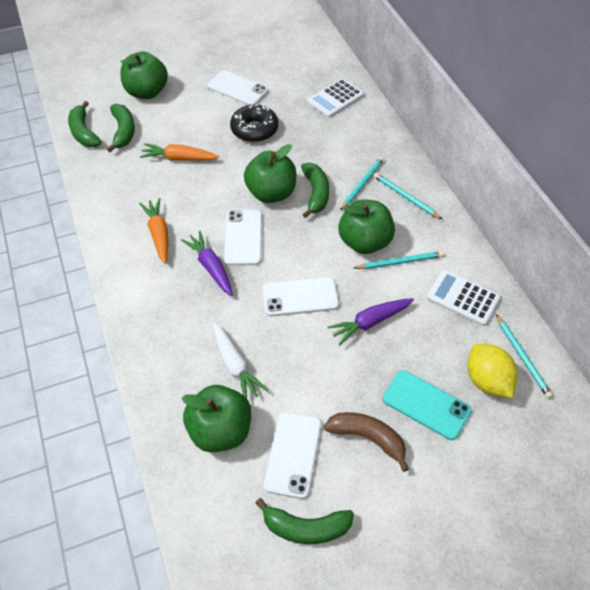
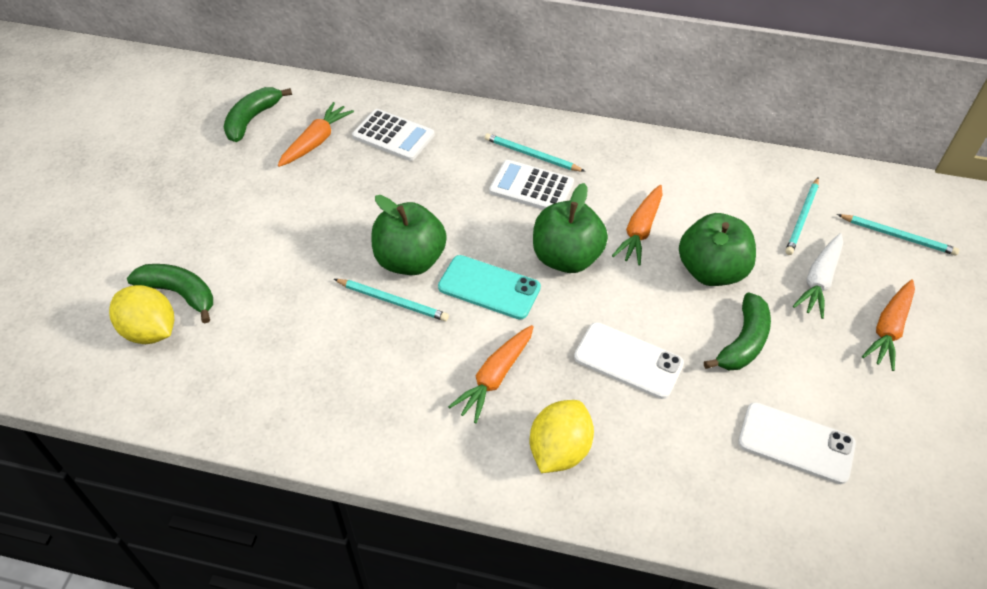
black donut: 1 -> 0
brown banana: 1 -> 0
green apple: 4 -> 3
green banana: 4 -> 3
orange carrot: 2 -> 4
purple carrot: 2 -> 0
white phone: 4 -> 2
yellow lemon: 1 -> 2

